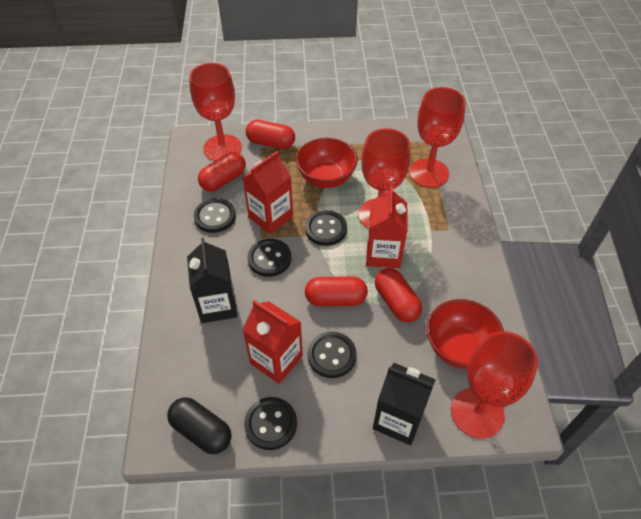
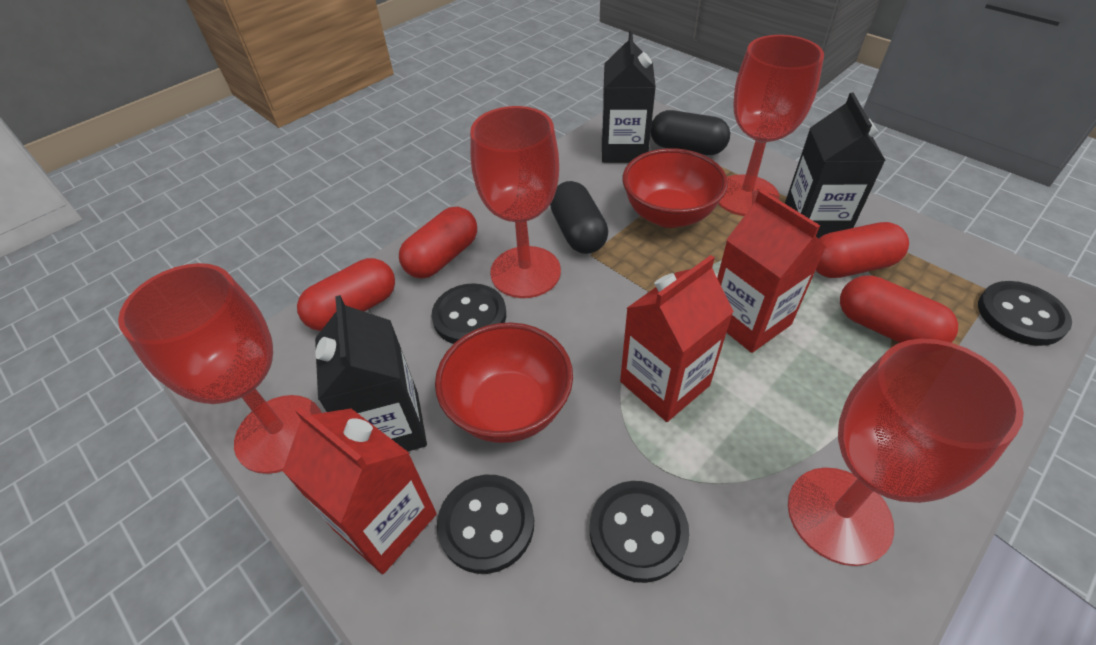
black button: 5 -> 4
black capsule: 1 -> 2
black carton: 2 -> 3

